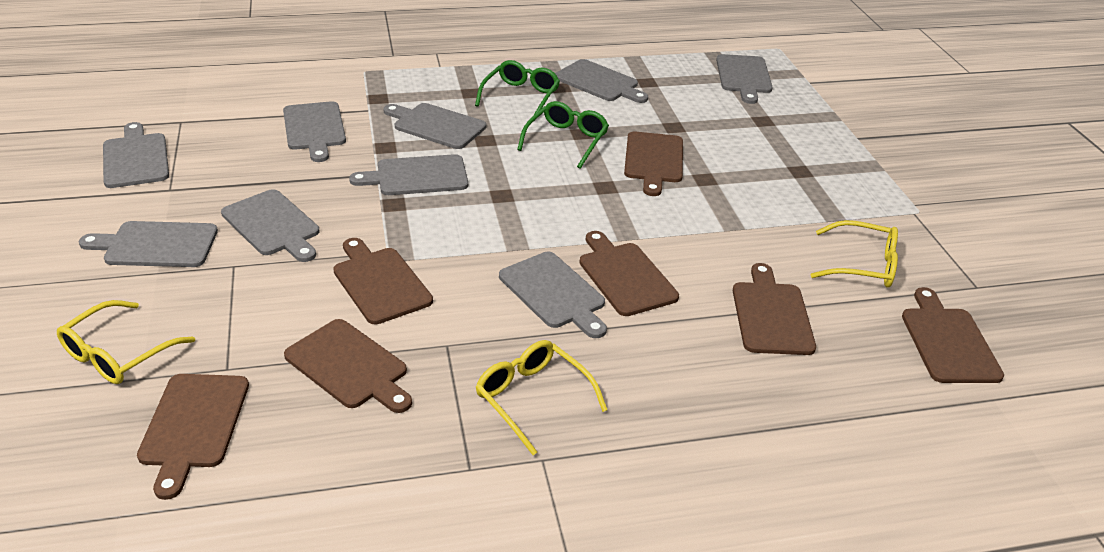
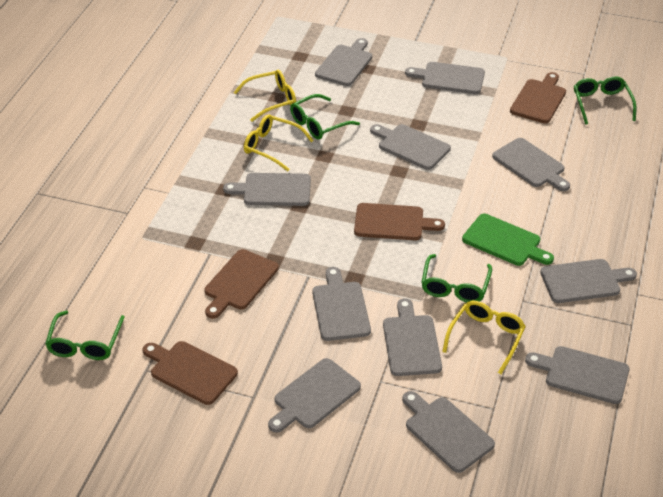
brown cutting board: 7 -> 4
green cutting board: 0 -> 1
green glasses: 2 -> 4
grey cutting board: 9 -> 11

